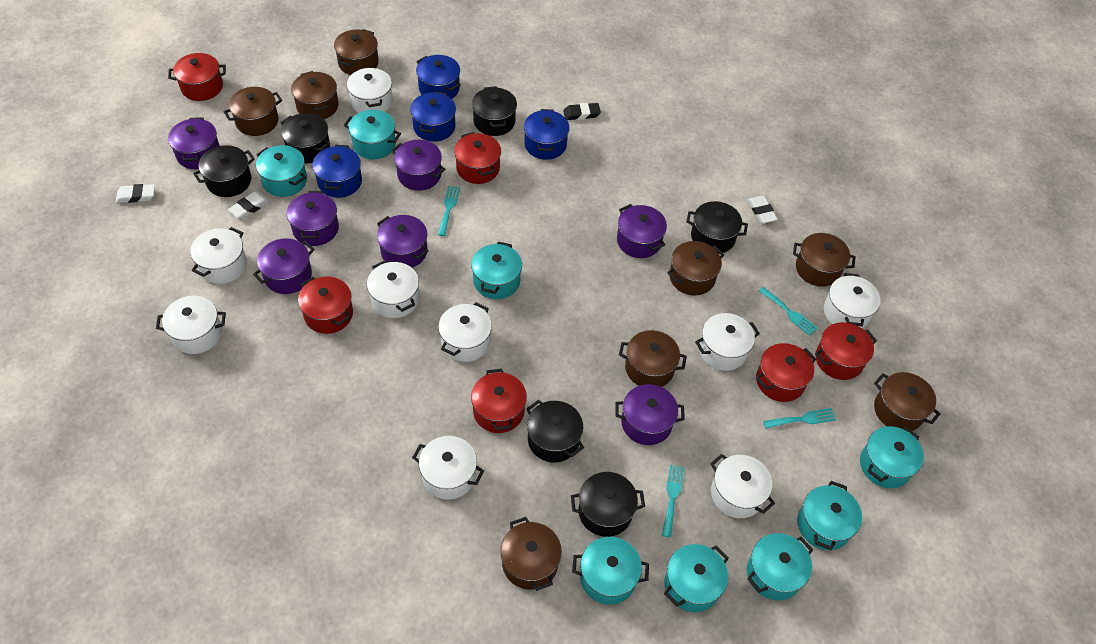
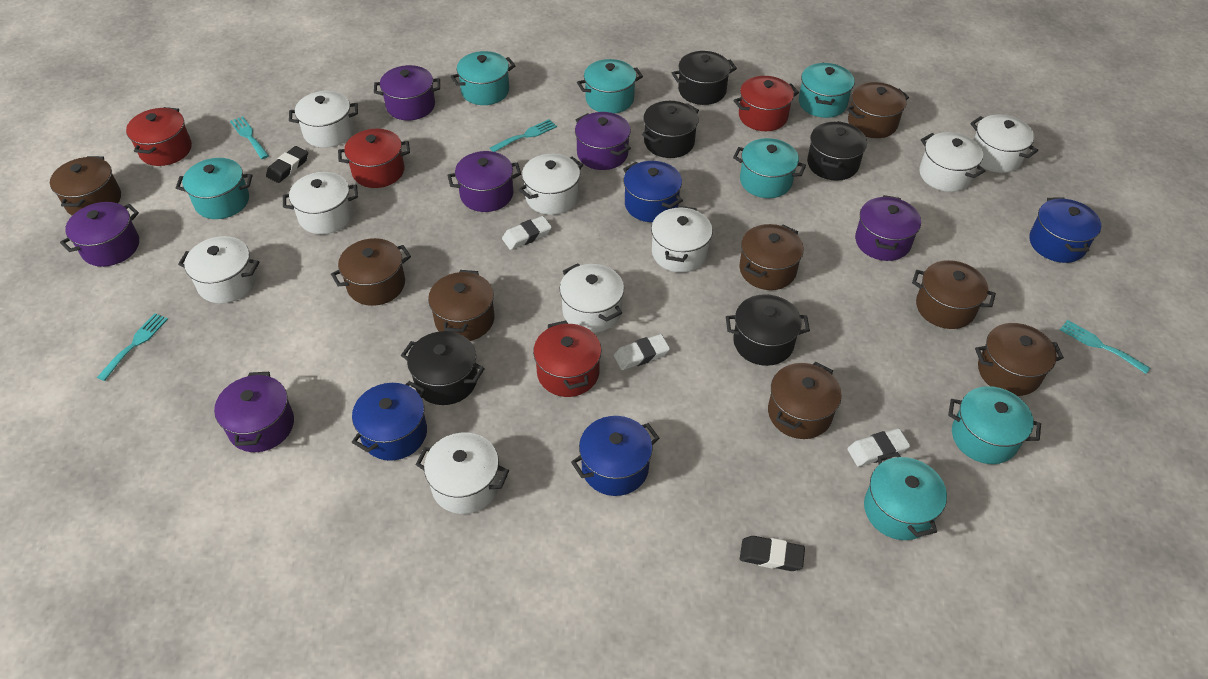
black eraser: 1 -> 2
black pot: 6 -> 5
purple pot: 7 -> 6
red pot: 6 -> 4
turquoise pot: 8 -> 7

